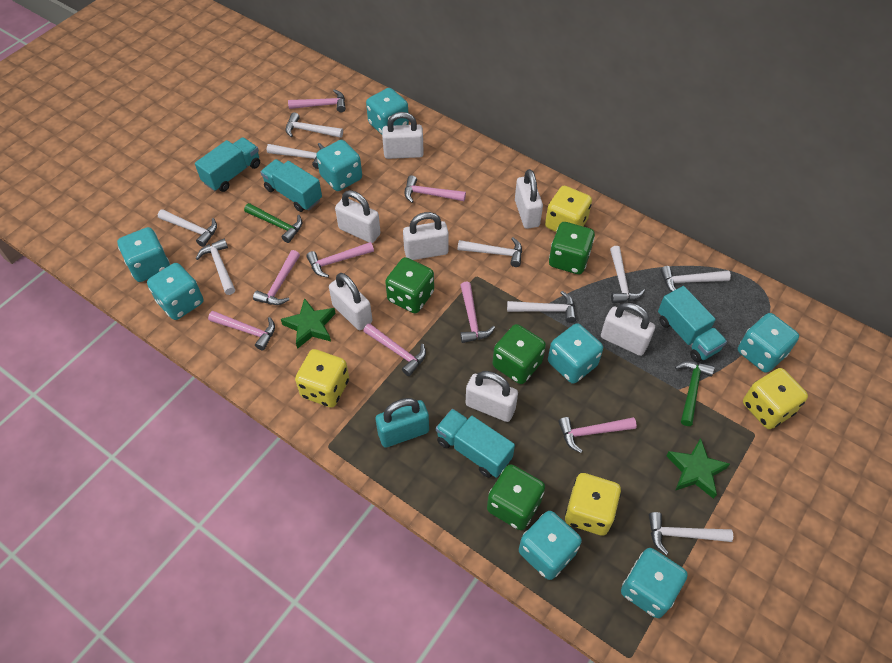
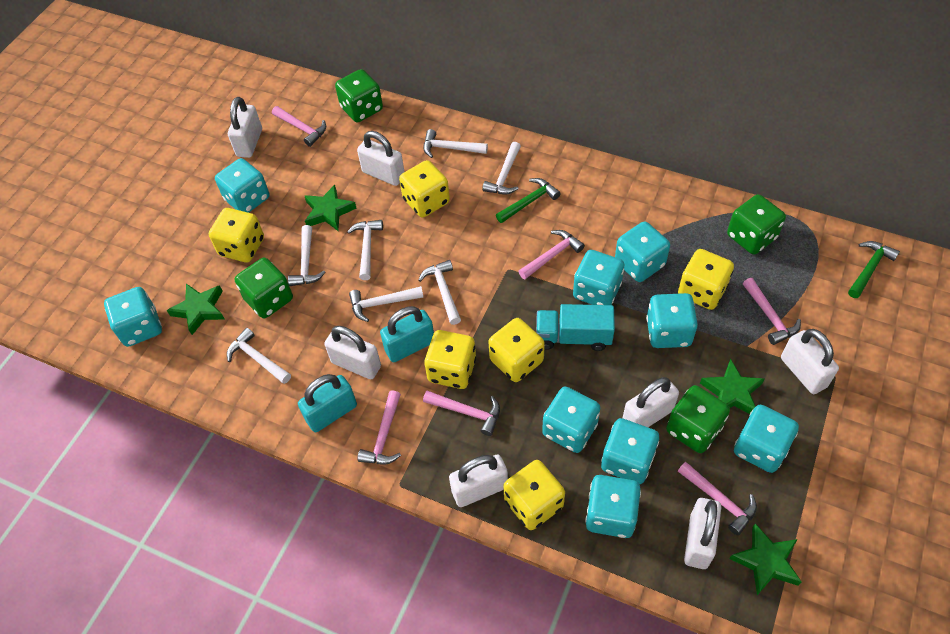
green star: 2 -> 4
pink hammer: 8 -> 6
turquoise dice: 8 -> 9
turquoise padlock: 1 -> 2
turquoise truck: 4 -> 1
white hammer: 9 -> 7
yellow dice: 4 -> 6

